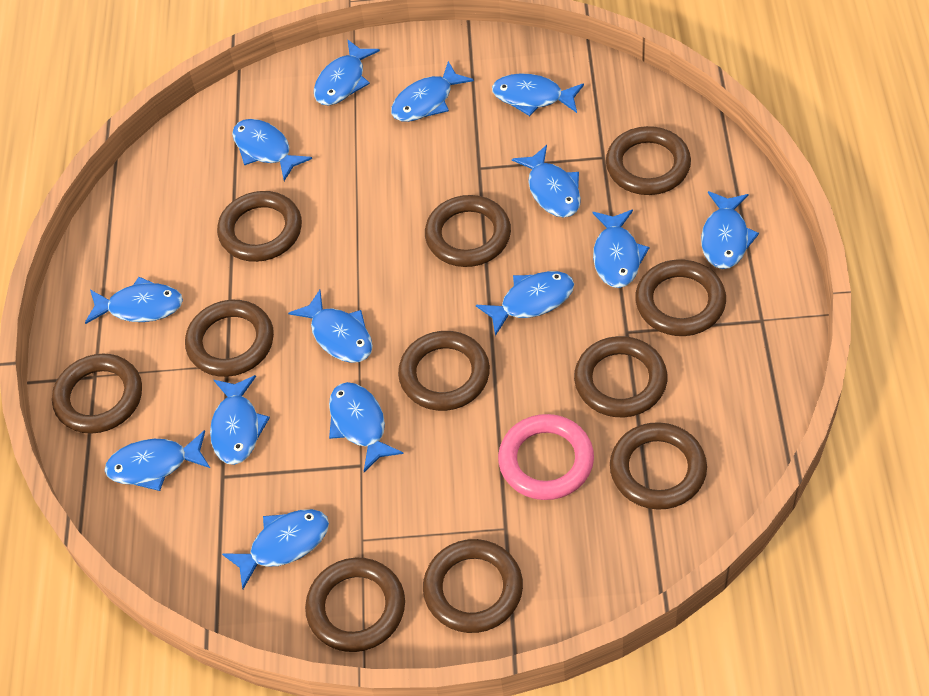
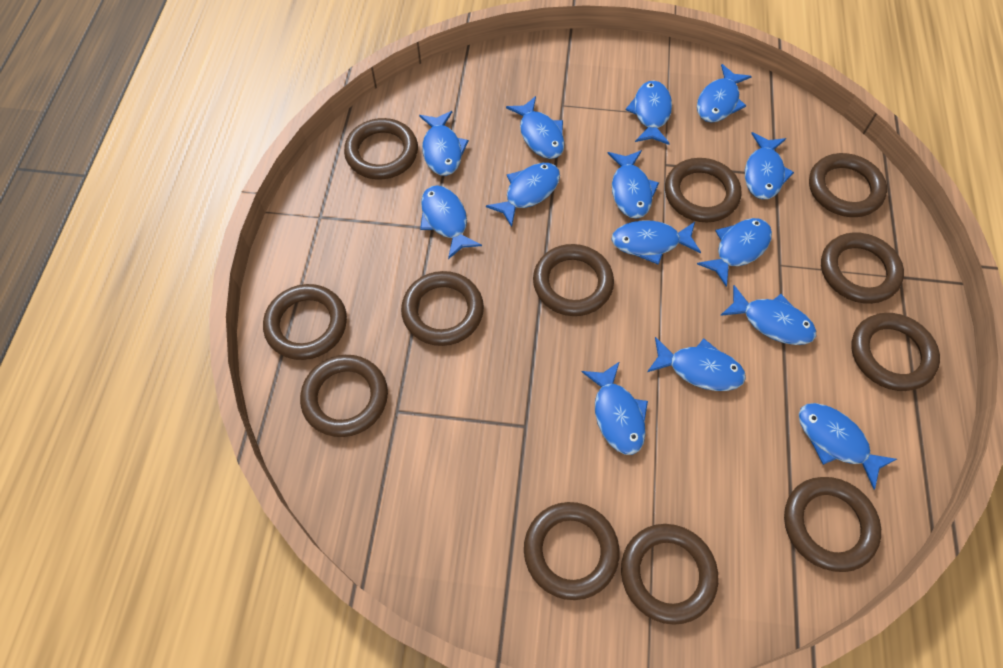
brown ring: 11 -> 12
pink ring: 1 -> 0

